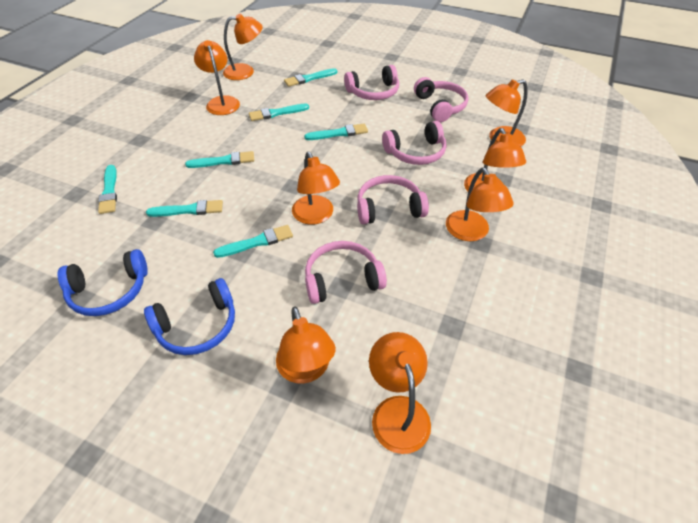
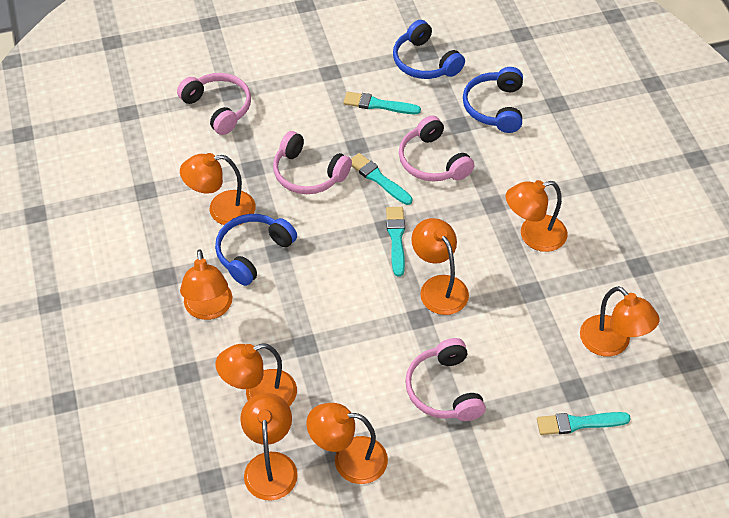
blue headphones: 2 -> 3
pink headphones: 5 -> 4
turquoise brush: 7 -> 4

